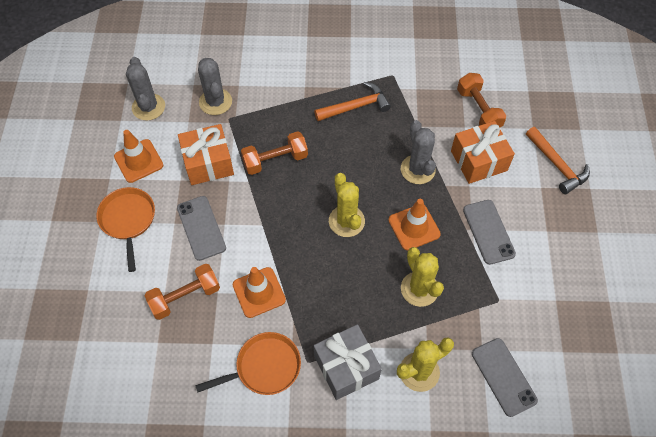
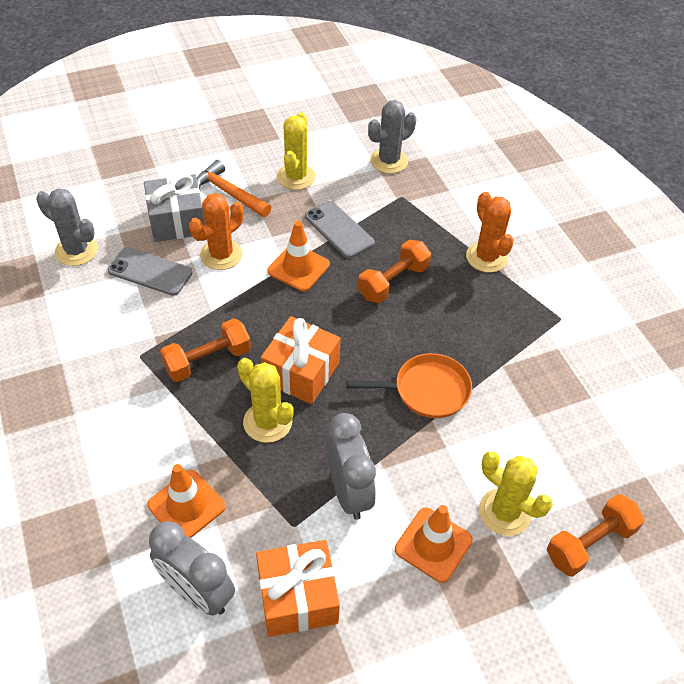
grey cactus: 3 -> 2
grey clock: 0 -> 2
grey phone: 3 -> 2
orange cactus: 0 -> 2
orange hammer: 2 -> 1
orange pan: 2 -> 1

